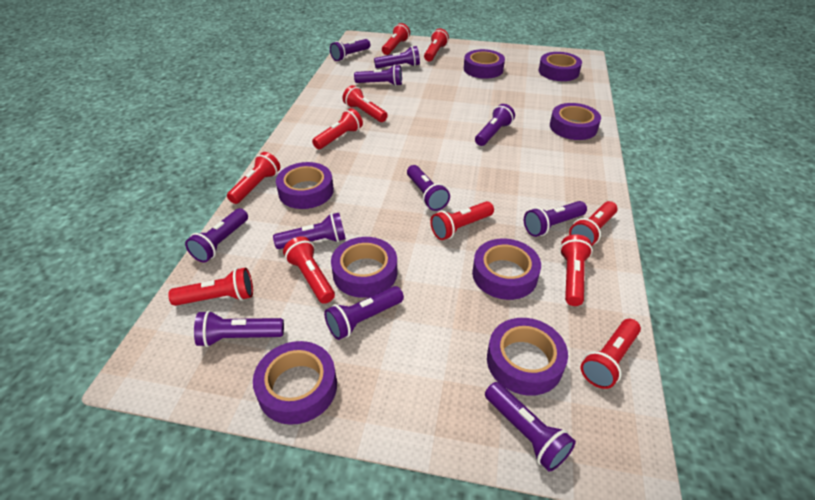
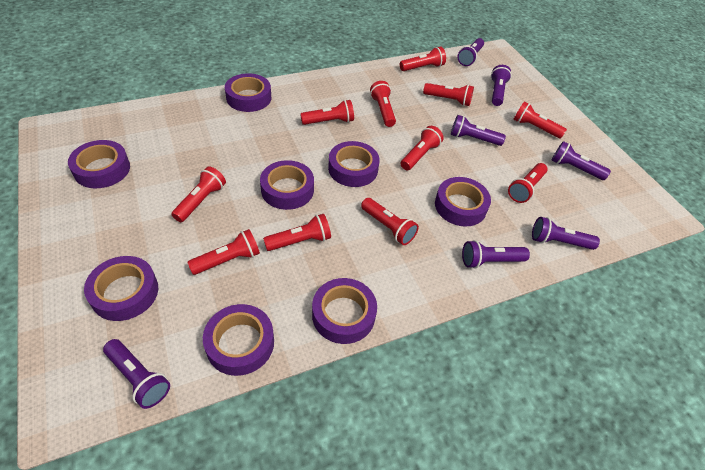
purple flashlight: 11 -> 7

